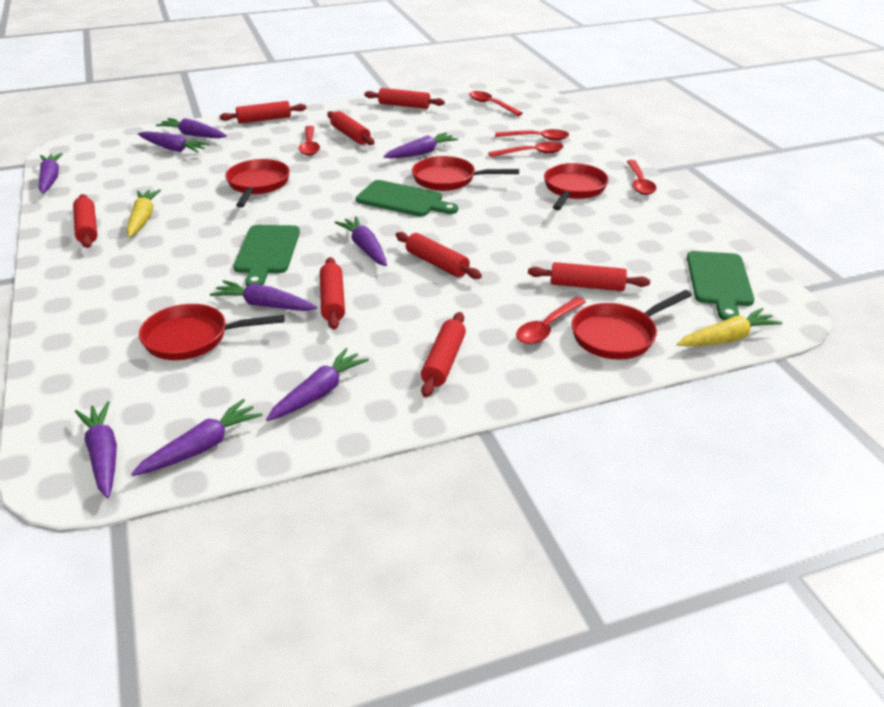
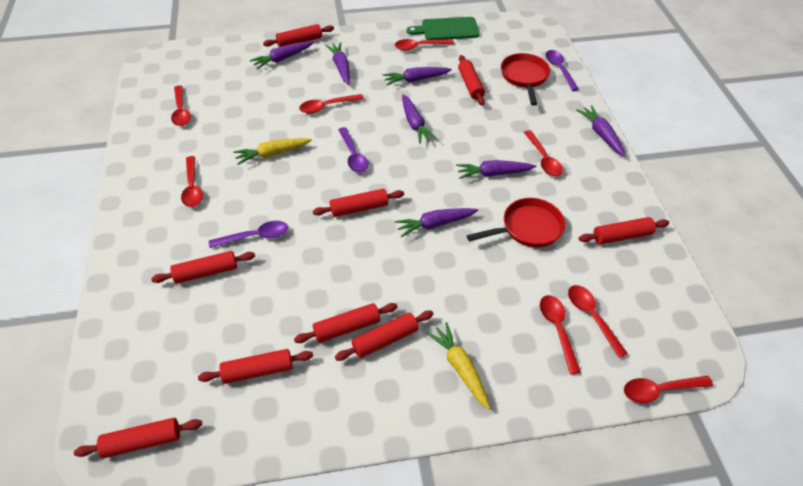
green cutting board: 3 -> 1
purple carrot: 9 -> 7
purple spoon: 0 -> 3
red pan: 5 -> 2
red rolling pin: 8 -> 9
red spoon: 6 -> 8

